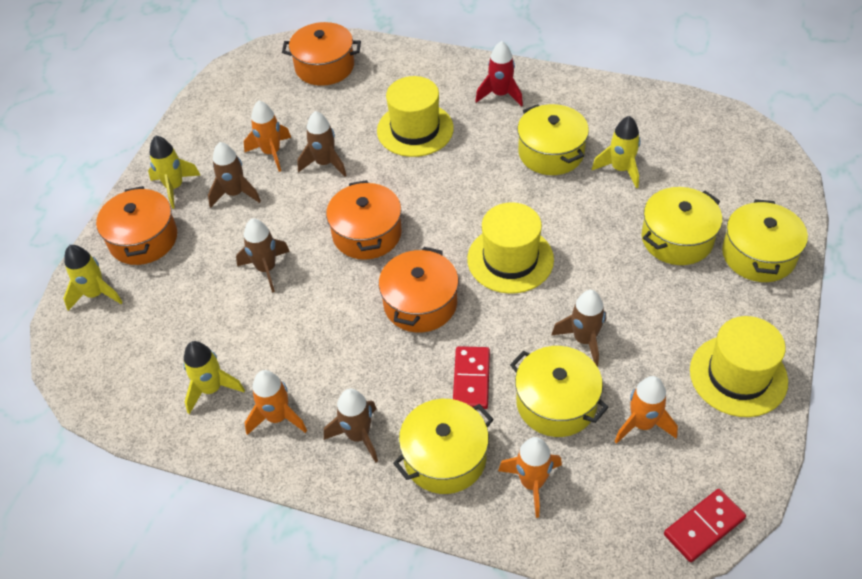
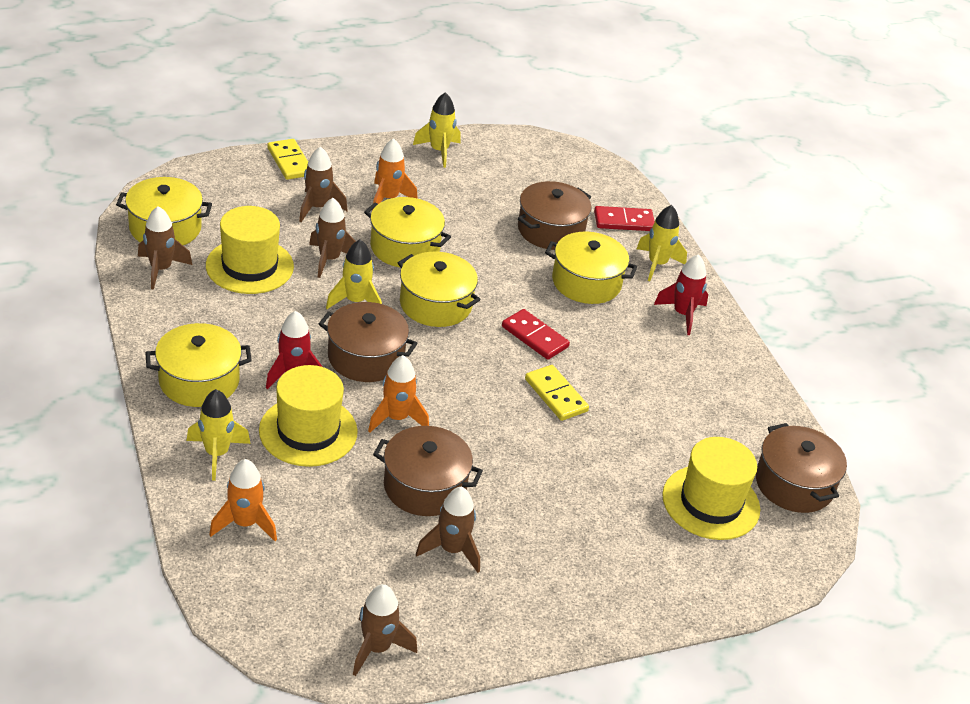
brown pot: 0 -> 4
orange pot: 4 -> 0
orange rocket: 4 -> 3
red rocket: 1 -> 2
yellow domino: 0 -> 2

